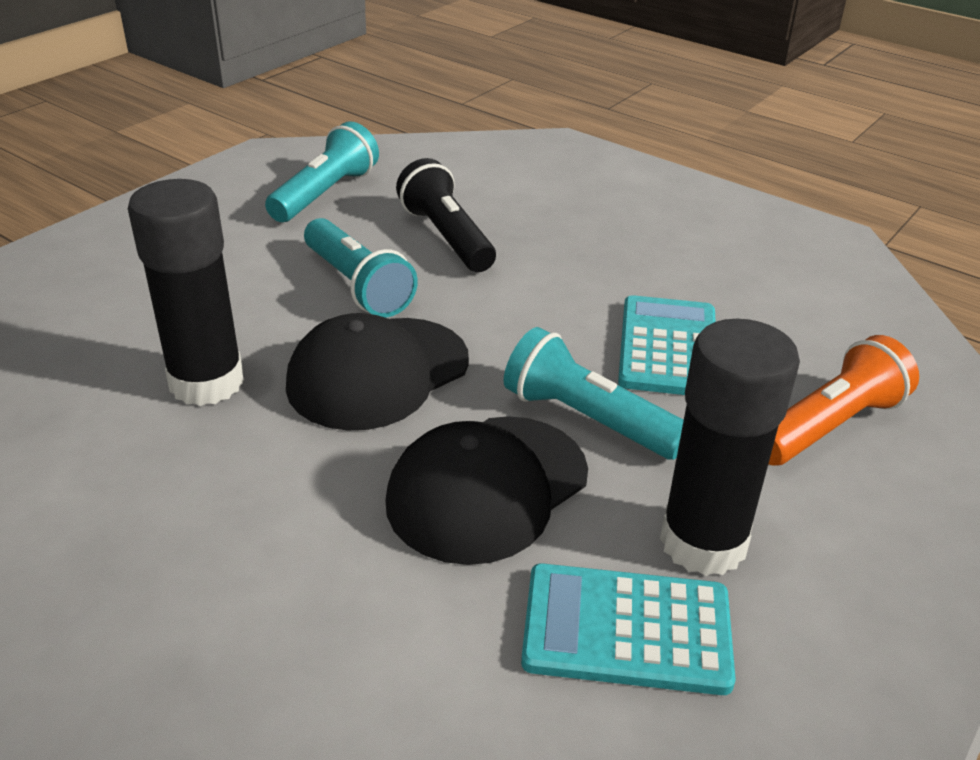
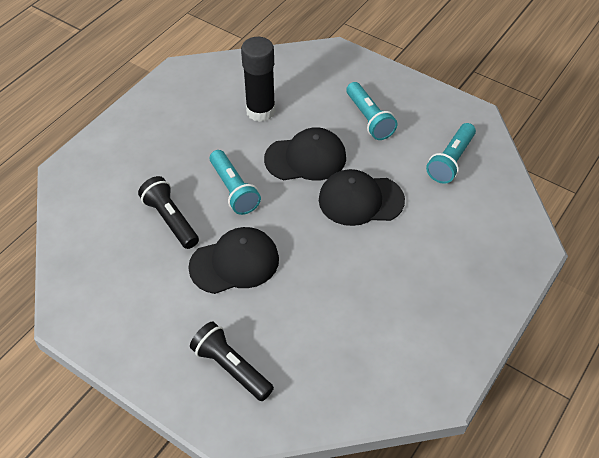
black cap: 2 -> 3
black flashlight: 1 -> 2
black glue stick: 2 -> 1
orange flashlight: 1 -> 0
turquoise calculator: 2 -> 0

